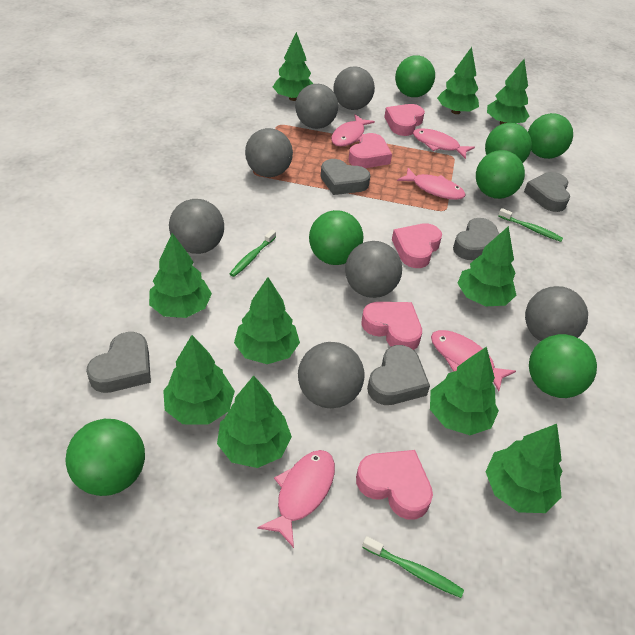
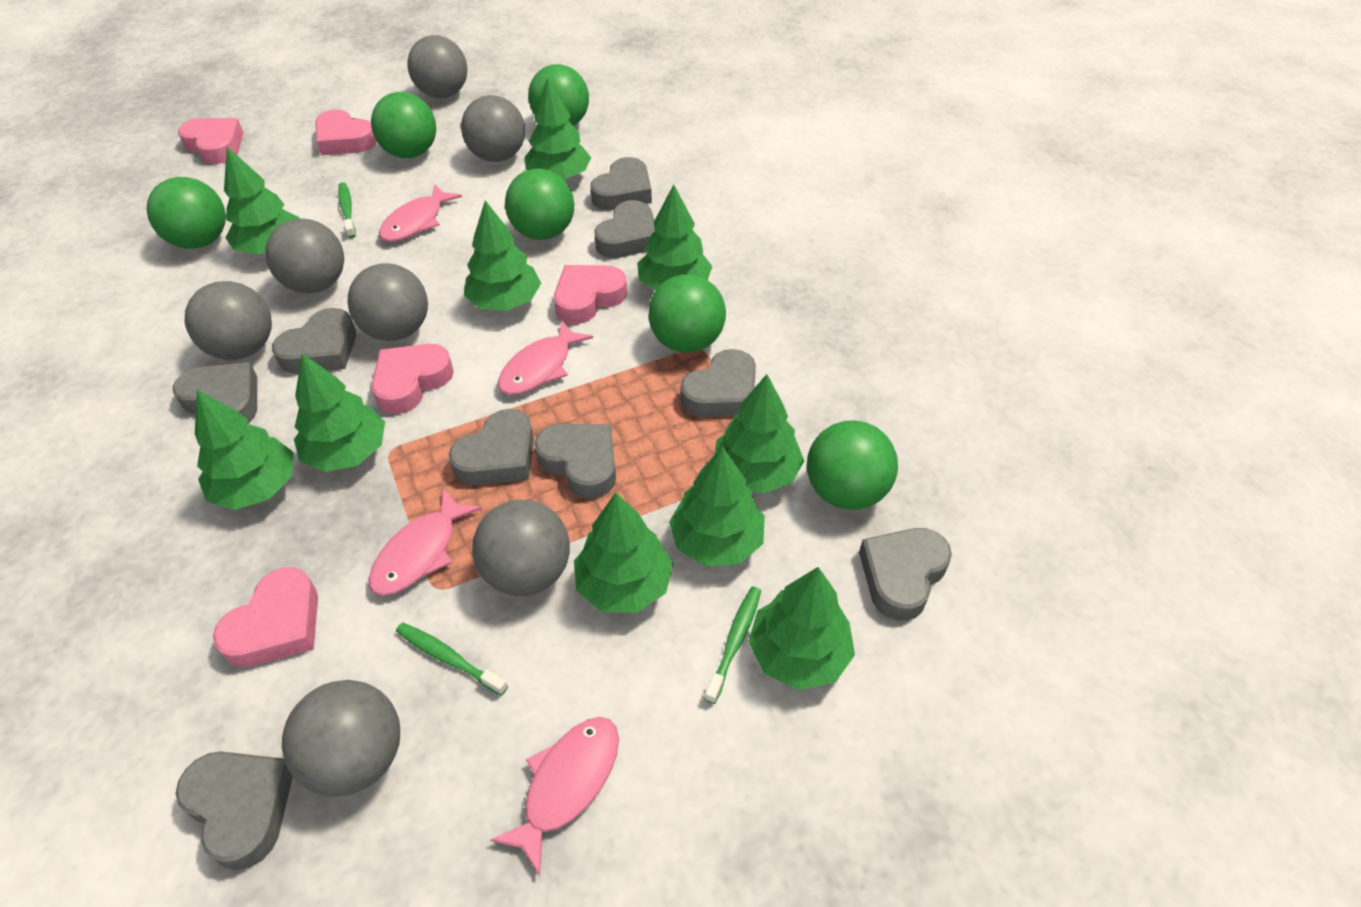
green ball: 7 -> 6
grey heart: 5 -> 9
pink fish: 5 -> 4

